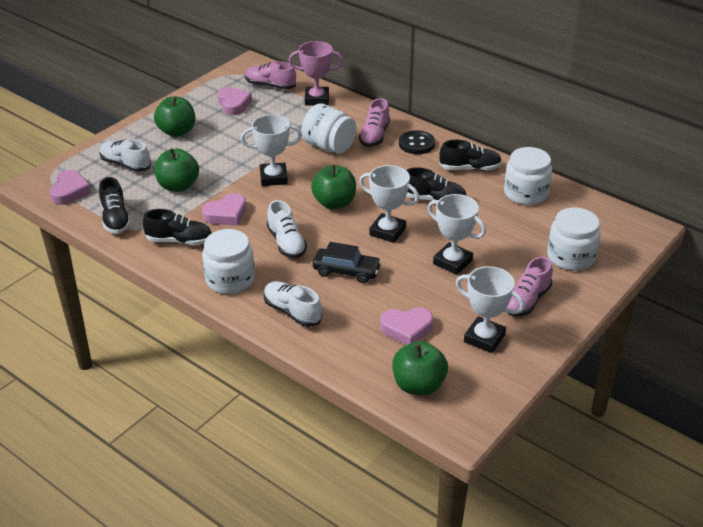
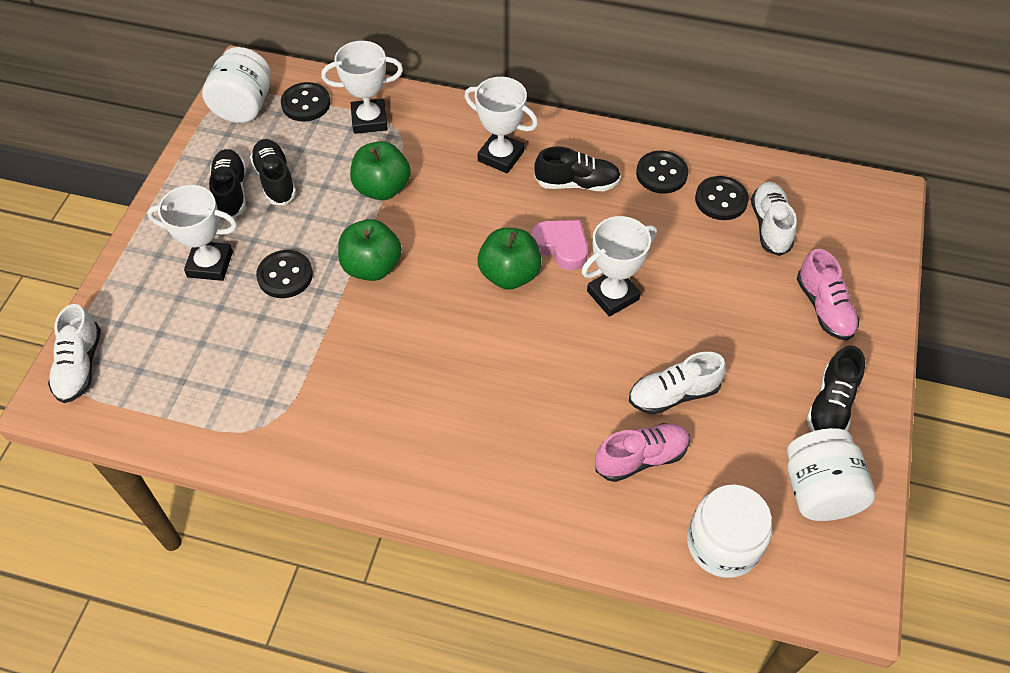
black button: 1 -> 4
black car: 1 -> 0
green apple: 4 -> 3
pink heart: 4 -> 1
pink shoe: 3 -> 2
pink trophy: 1 -> 0
white jar: 4 -> 3

